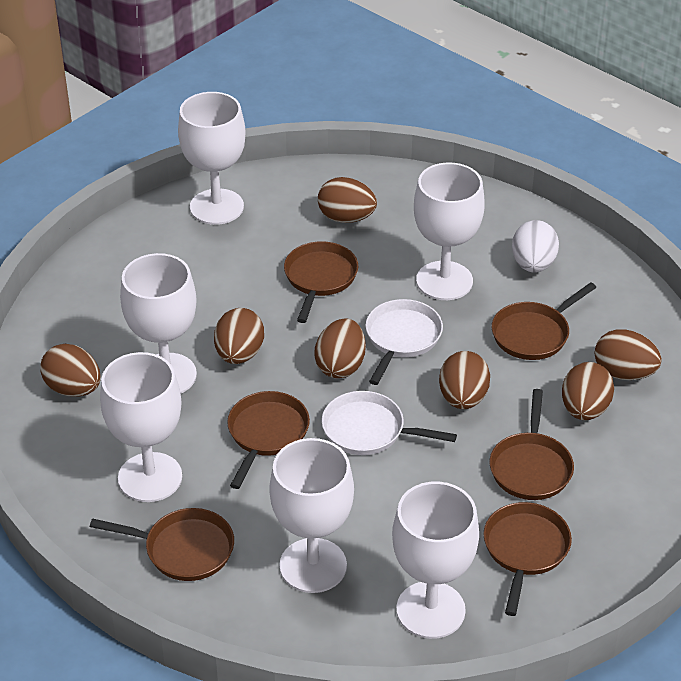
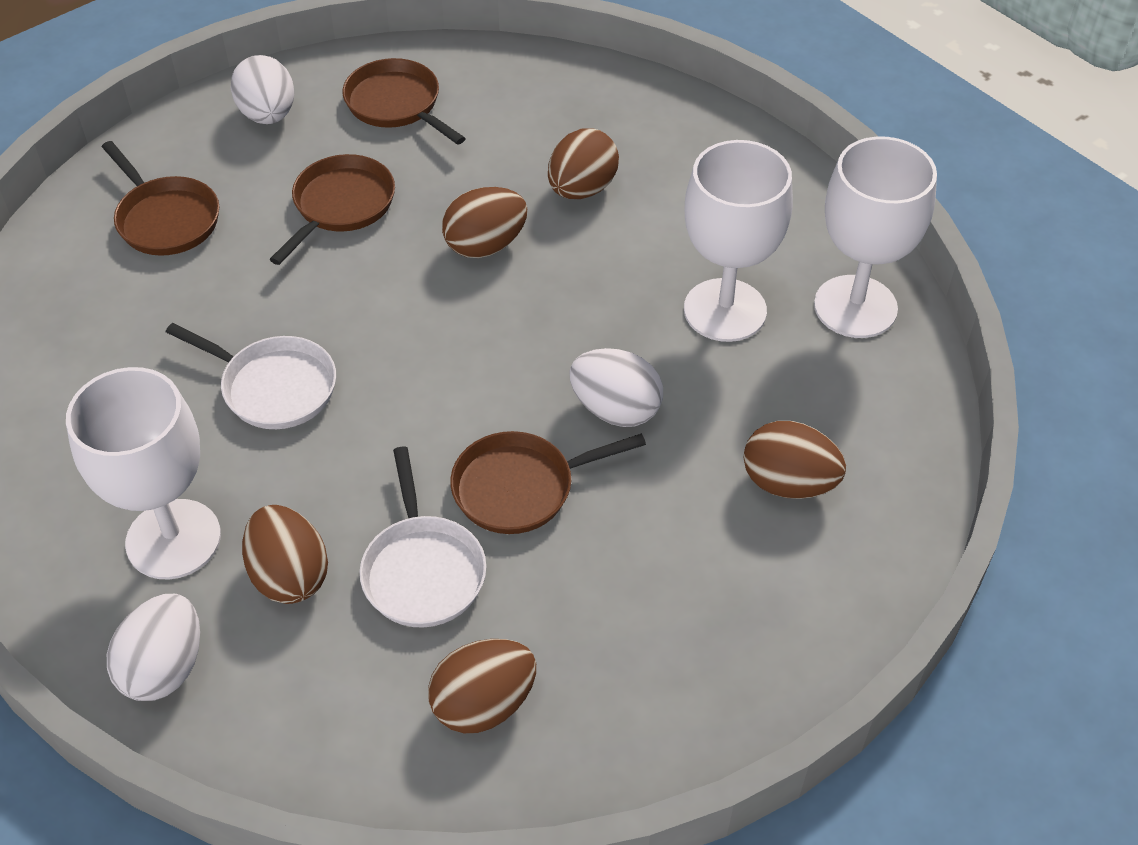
brown egg: 7 -> 5
brown pan: 6 -> 4
white egg: 1 -> 3
white goblet: 6 -> 3

